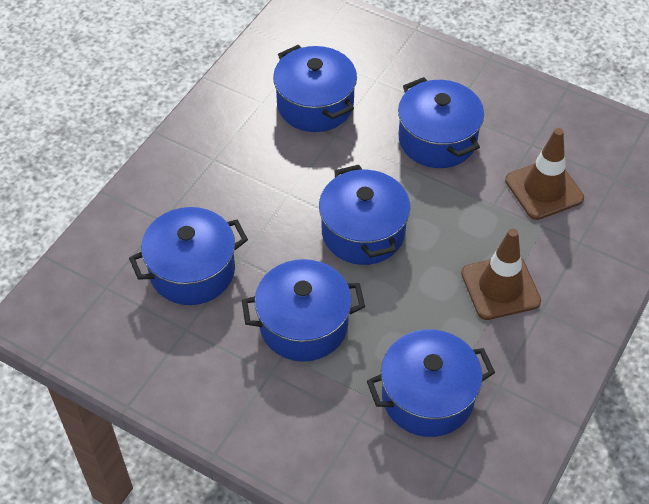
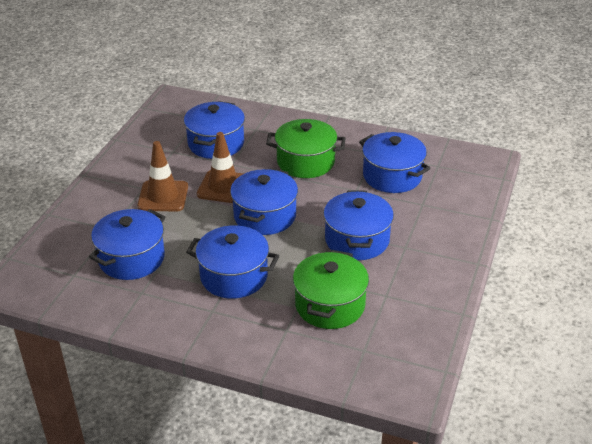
green pot: 0 -> 2

